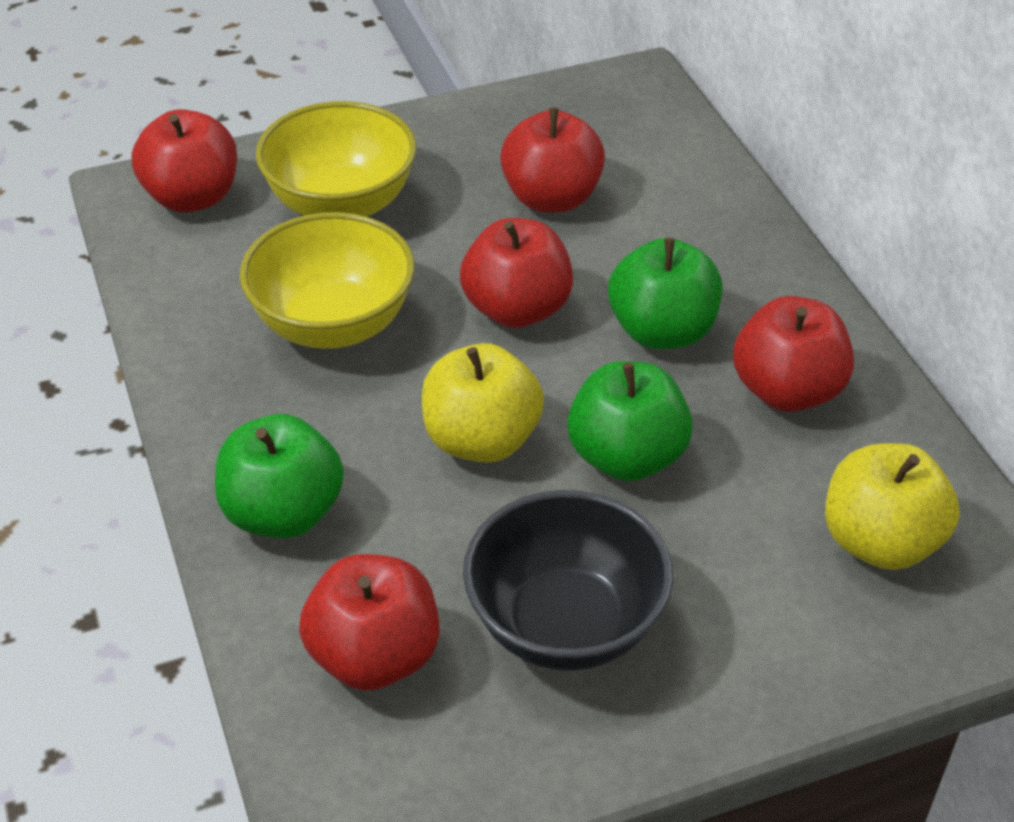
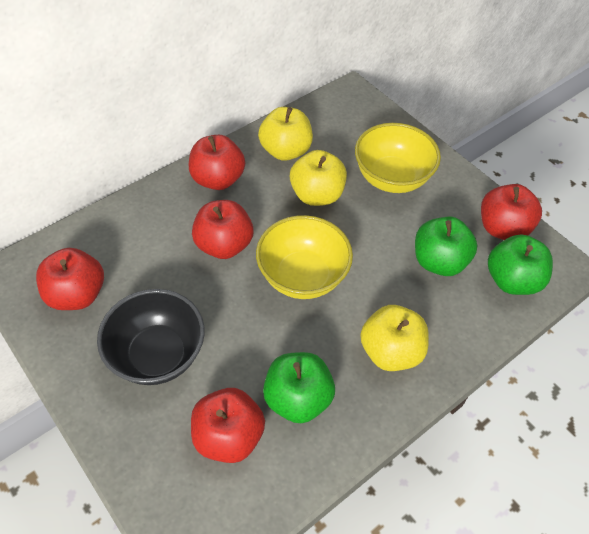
yellow apple: 2 -> 3

